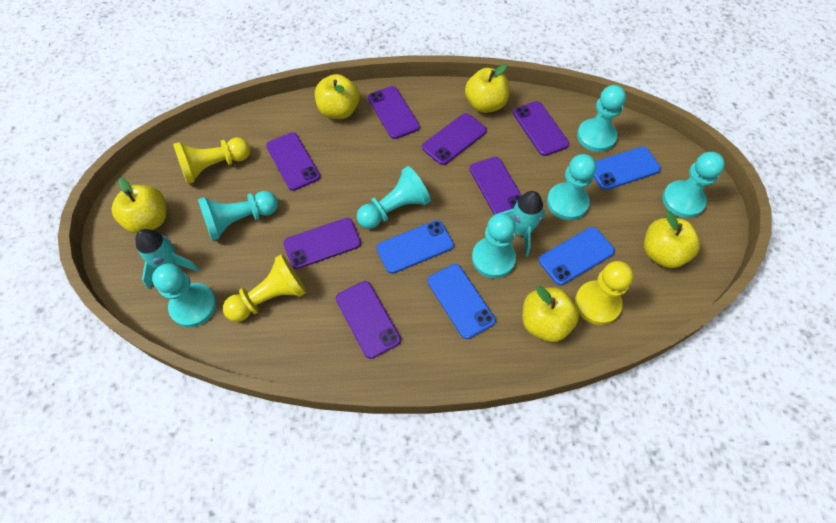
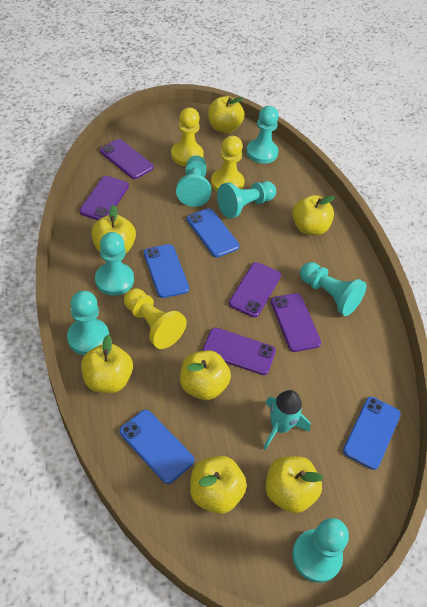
purple phone: 7 -> 5
turquoise rocket: 2 -> 1
yellow apple: 5 -> 7

